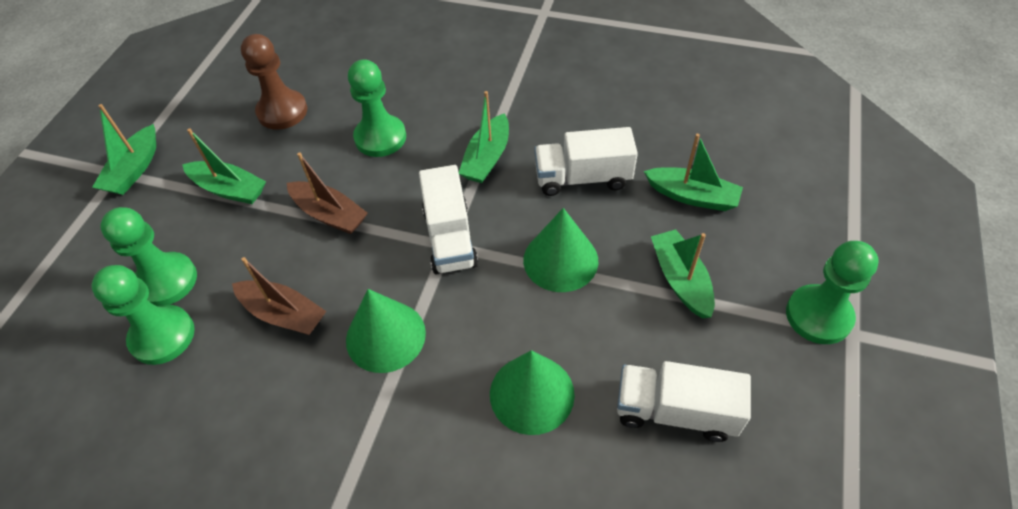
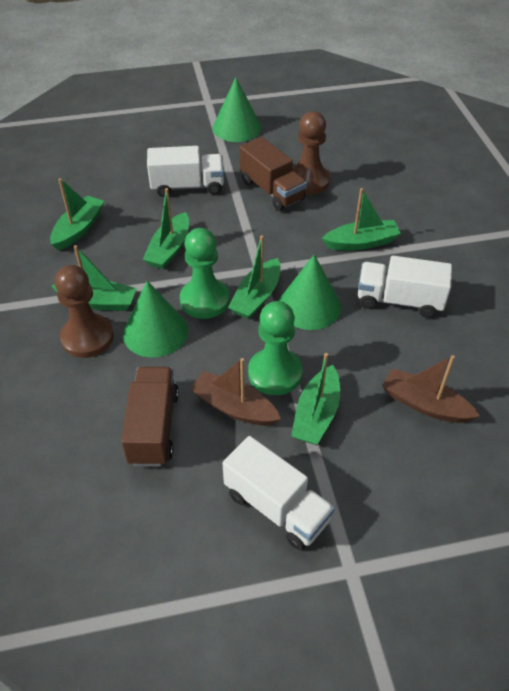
brown pawn: 1 -> 2
brown truck: 0 -> 2
green boat: 5 -> 6
green pawn: 4 -> 2

